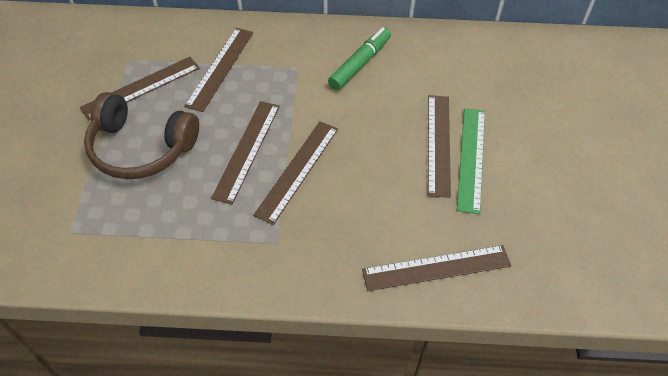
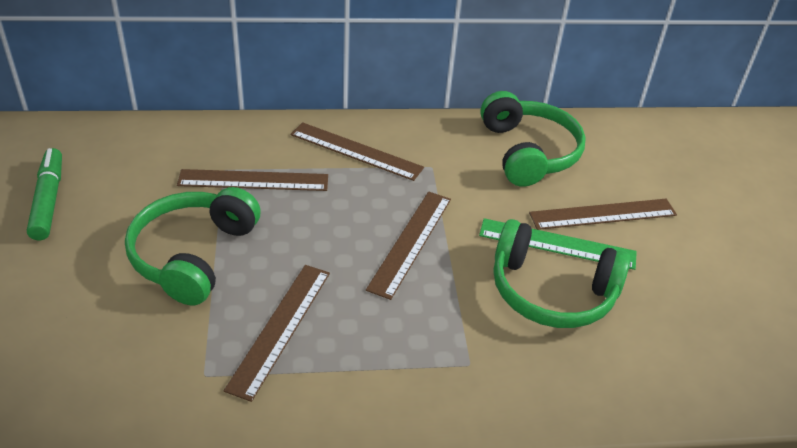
brown headphones: 1 -> 0
brown ruler: 6 -> 5
green headphones: 0 -> 3

